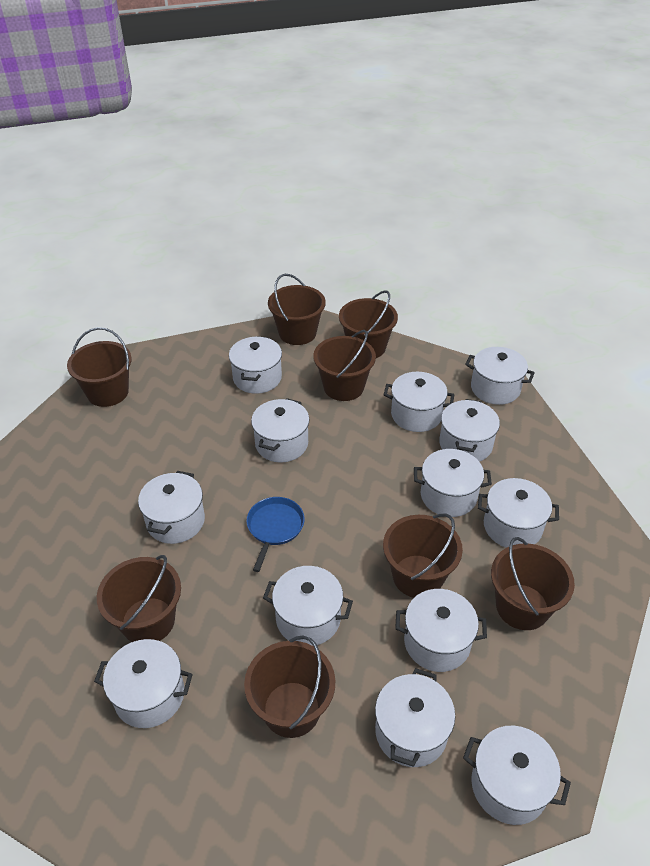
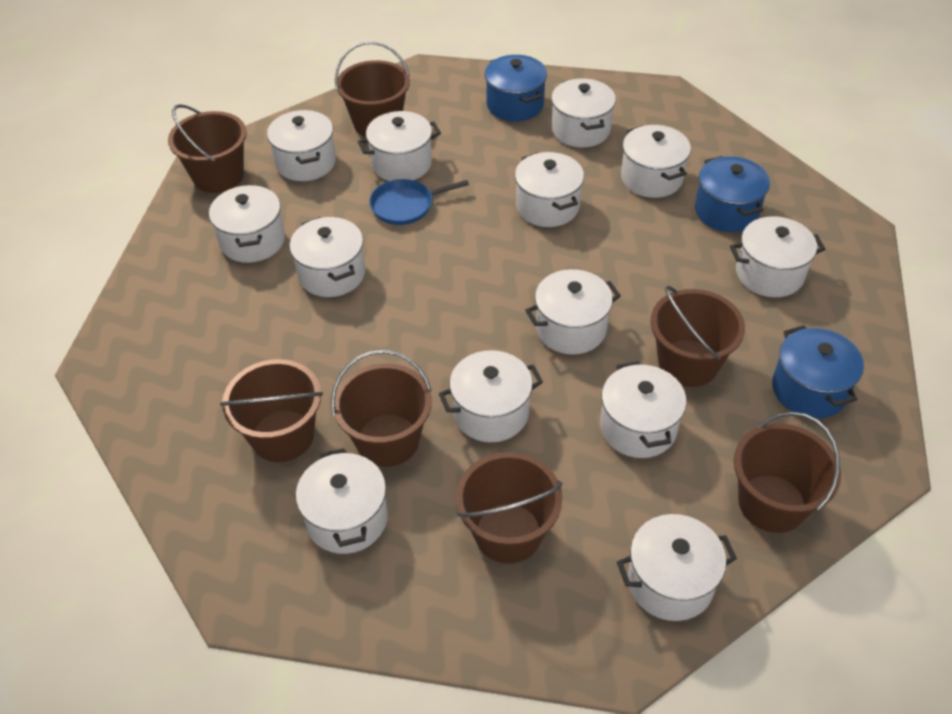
blue pot: 0 -> 3
brown bucket: 8 -> 7

